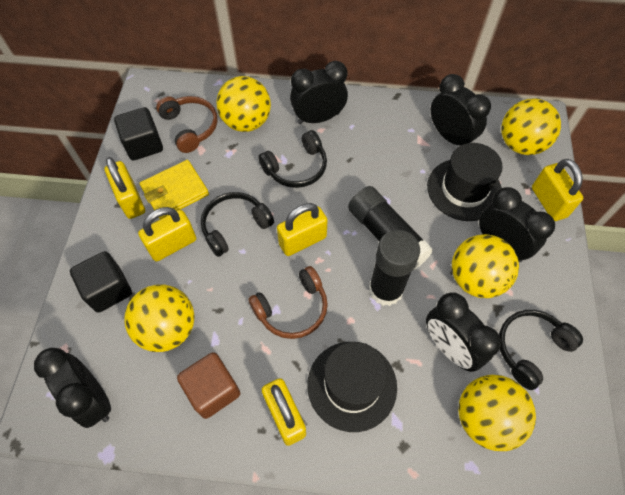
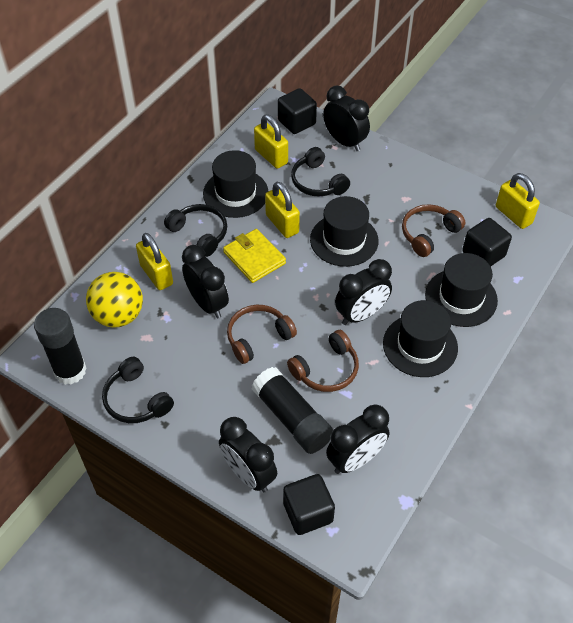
black cube: 2 -> 3
black hat: 2 -> 4
brown cube: 1 -> 0
brown headphones: 2 -> 3
yellow ball: 5 -> 1
yellow padlock: 5 -> 4

